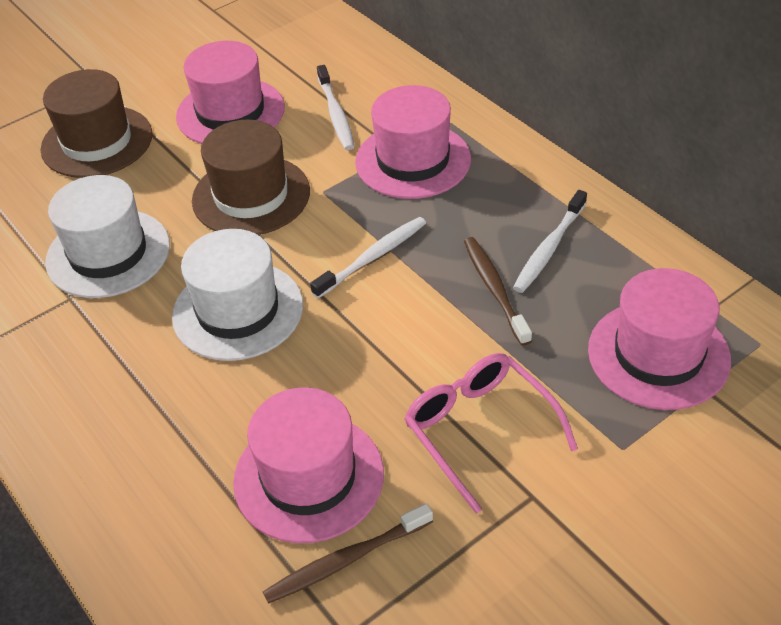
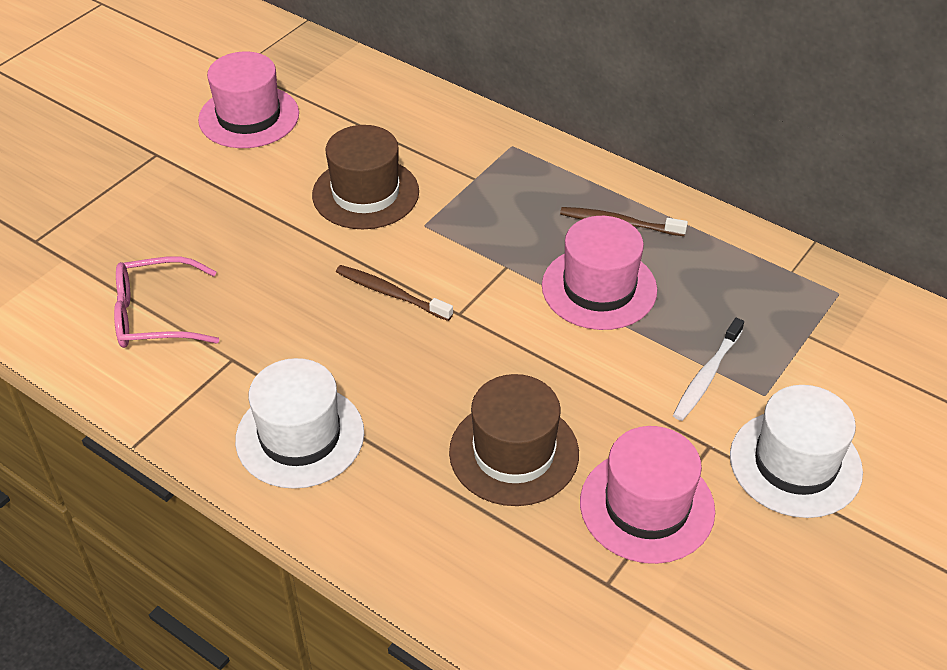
pink hat: 4 -> 3
white toothbrush: 3 -> 1

